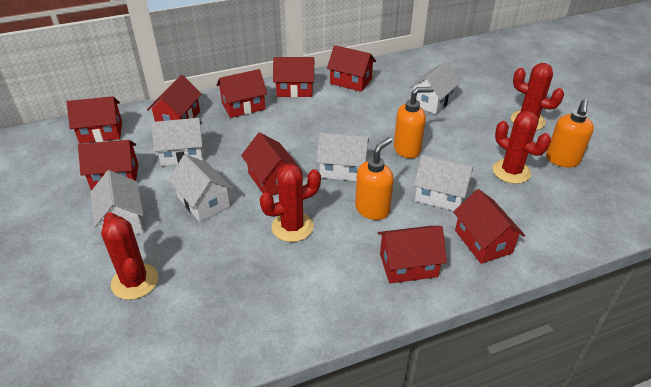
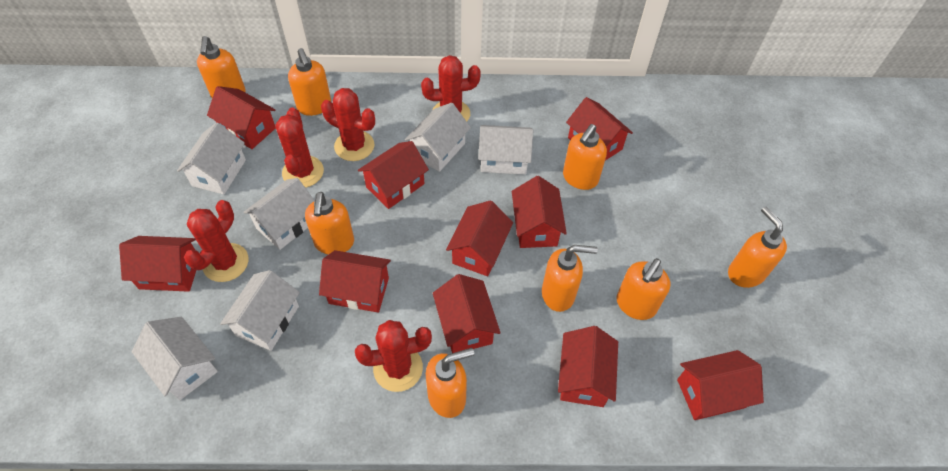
orange soap dispenser: 3 -> 8
red cactus: 4 -> 5
red house: 9 -> 10

